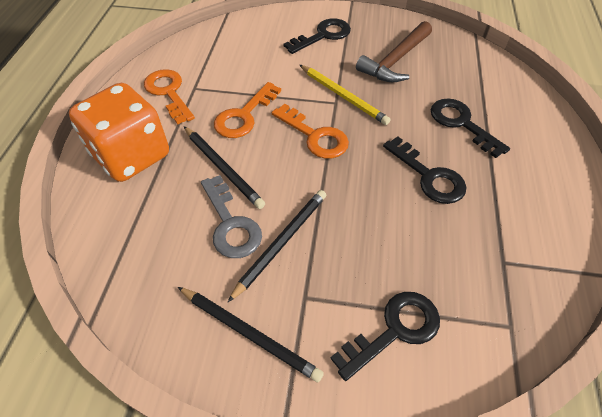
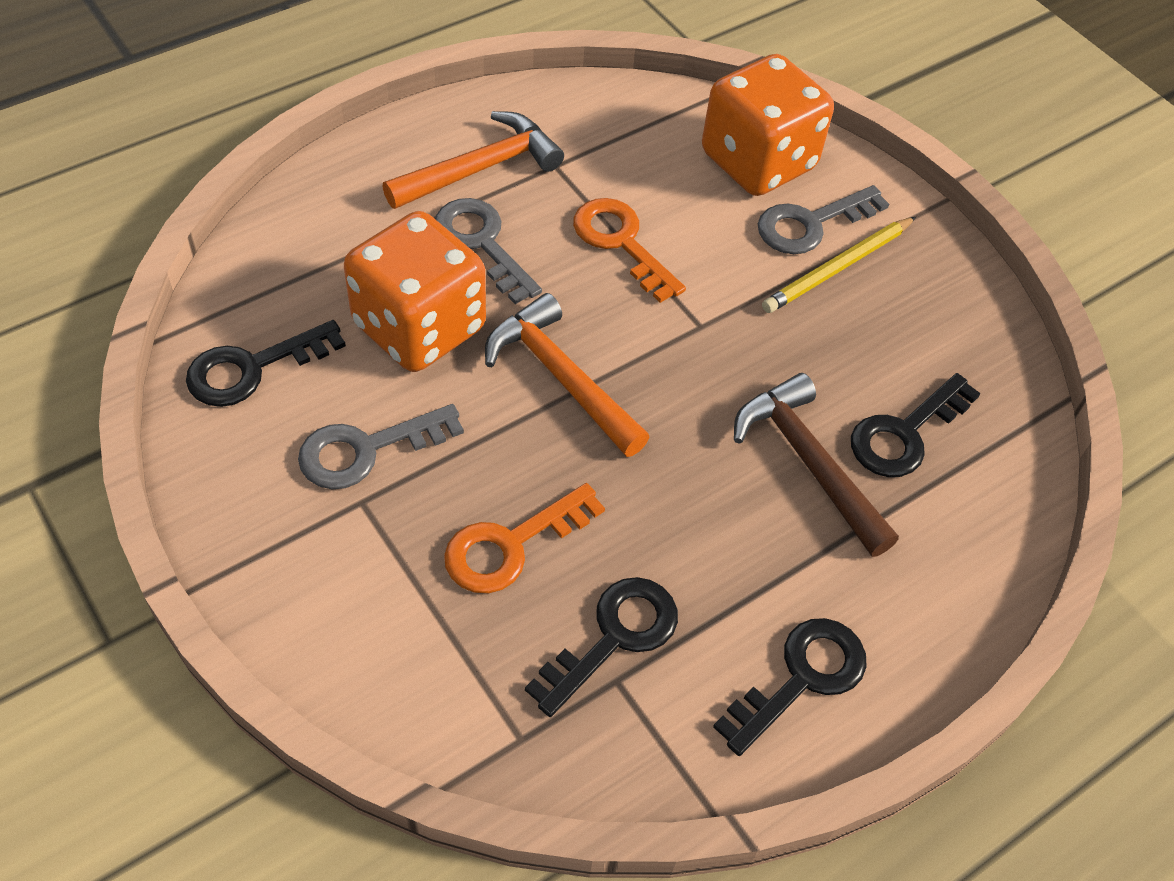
black pencil: 3 -> 0
grey key: 1 -> 3
orange dice: 1 -> 2
orange hammer: 0 -> 2
orange key: 3 -> 2

